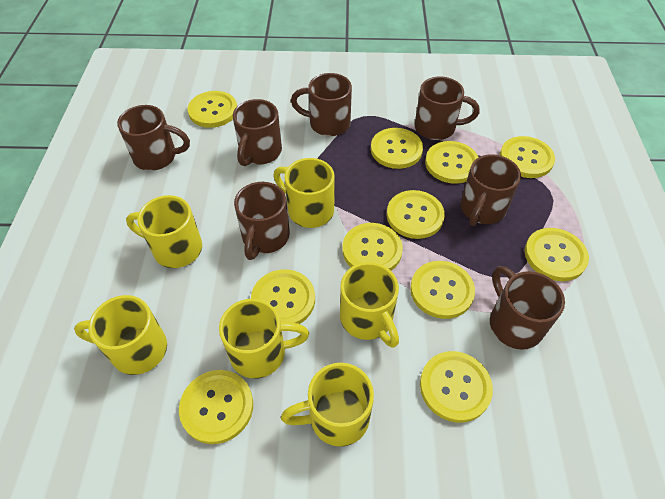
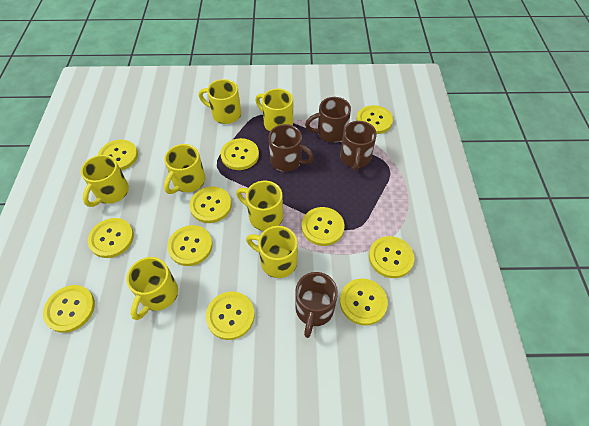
brown mug: 7 -> 4
yellow mug: 6 -> 7

